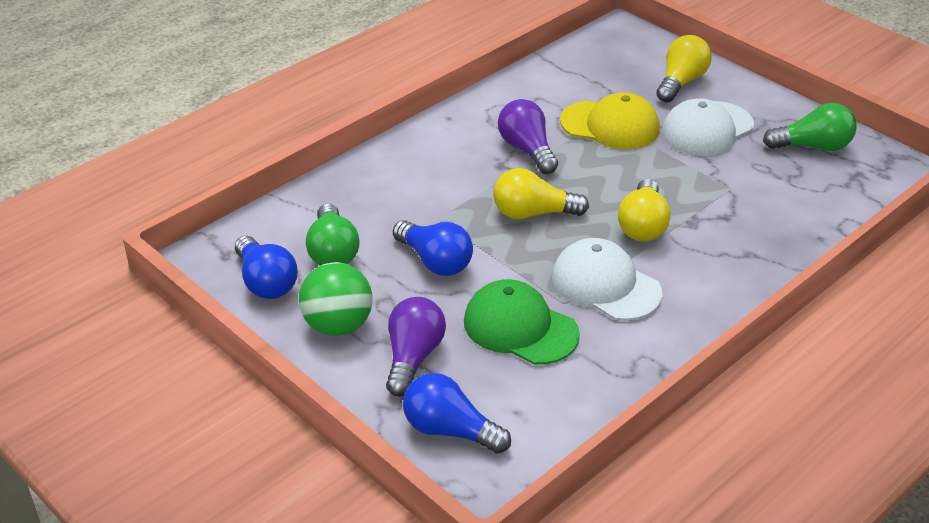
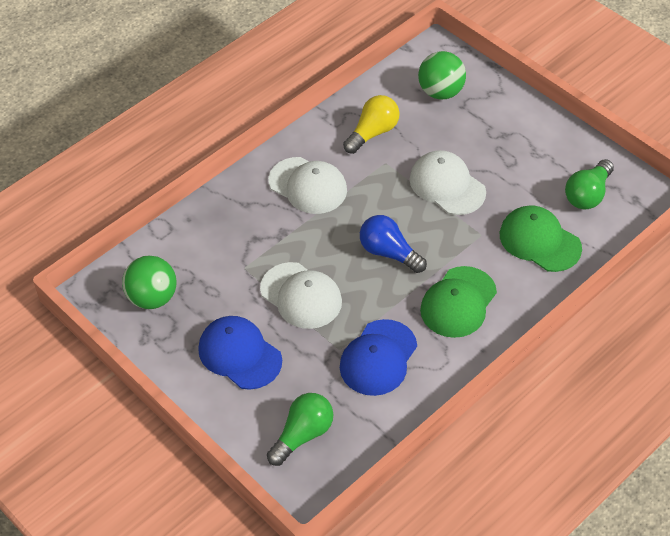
blue cap: 0 -> 2
blue light bulb: 3 -> 1
green ball: 1 -> 2
green cap: 1 -> 2
purple light bulb: 2 -> 0
white cap: 2 -> 3
yellow cap: 1 -> 0
yellow light bulb: 3 -> 1

